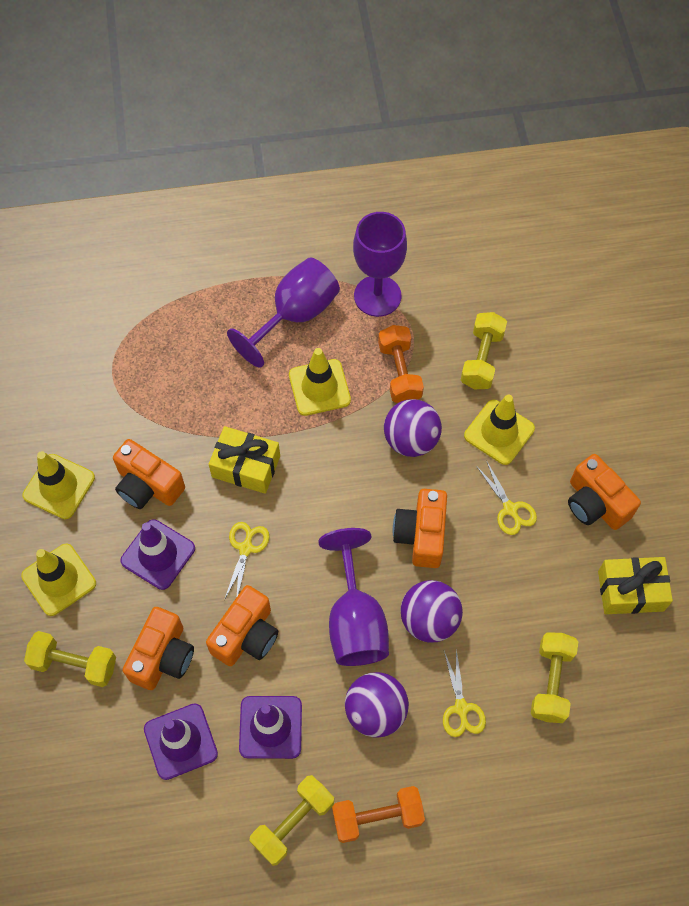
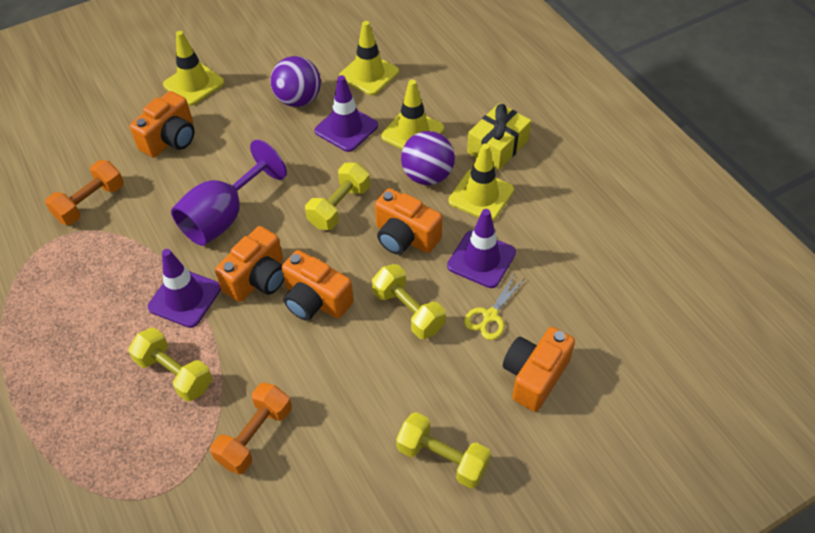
purple ball: 3 -> 2
purple goblet: 3 -> 1
yellow gift: 2 -> 1
yellow scissors: 3 -> 1

